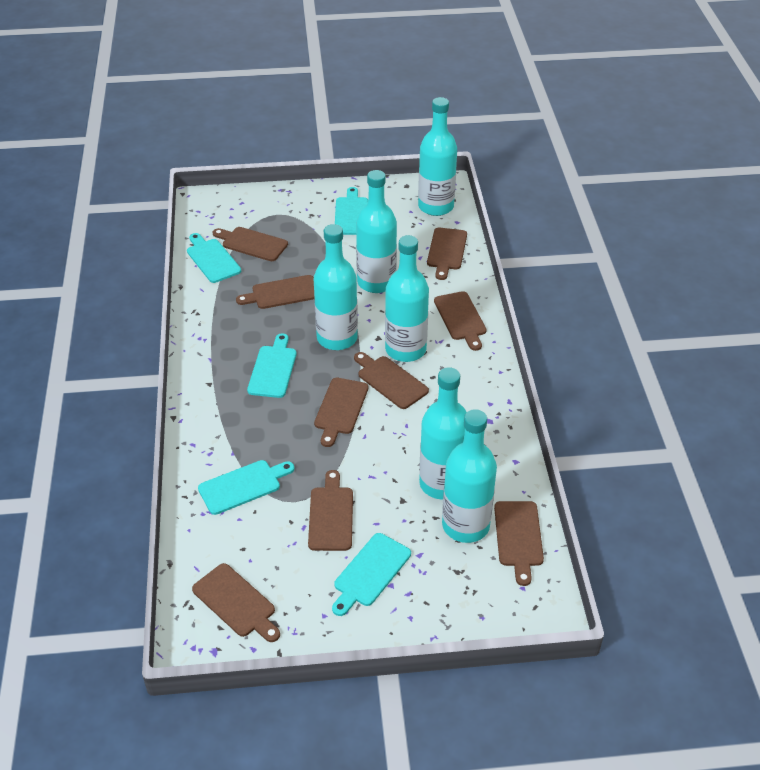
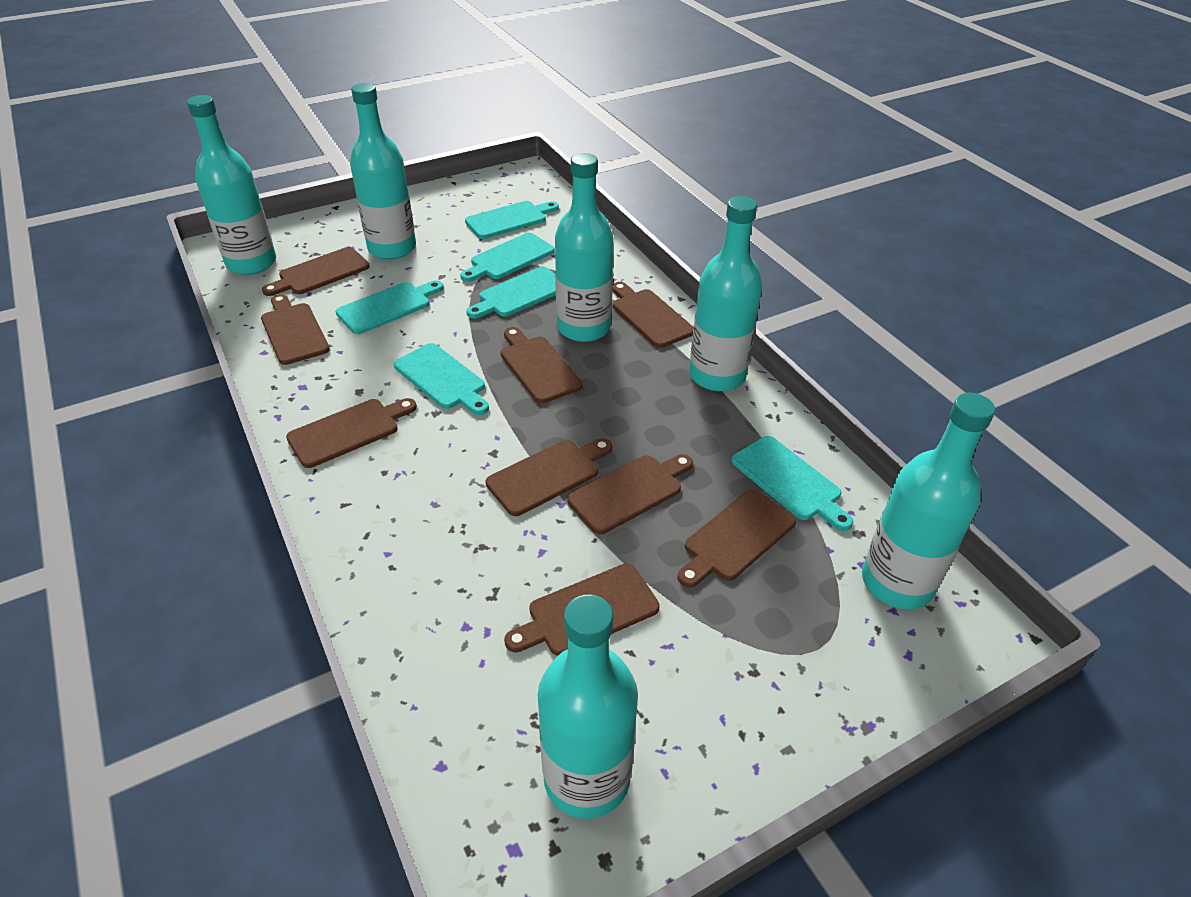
turquoise cutting board: 5 -> 6

